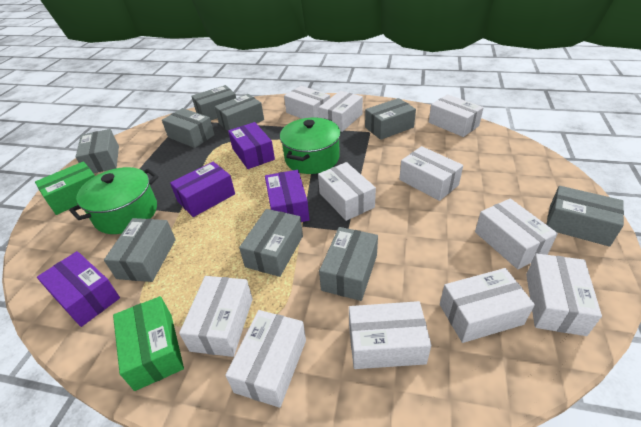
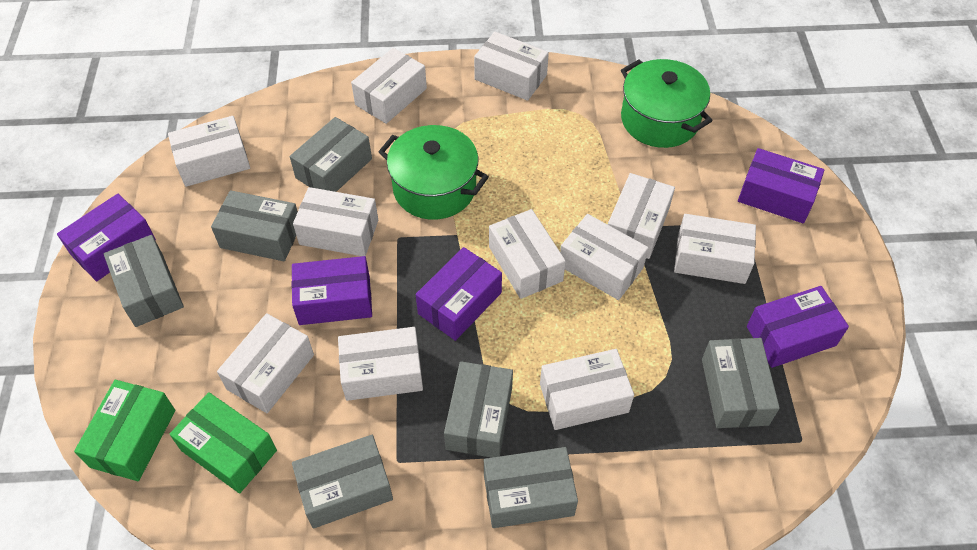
grey box: 9 -> 7
purple box: 4 -> 5

